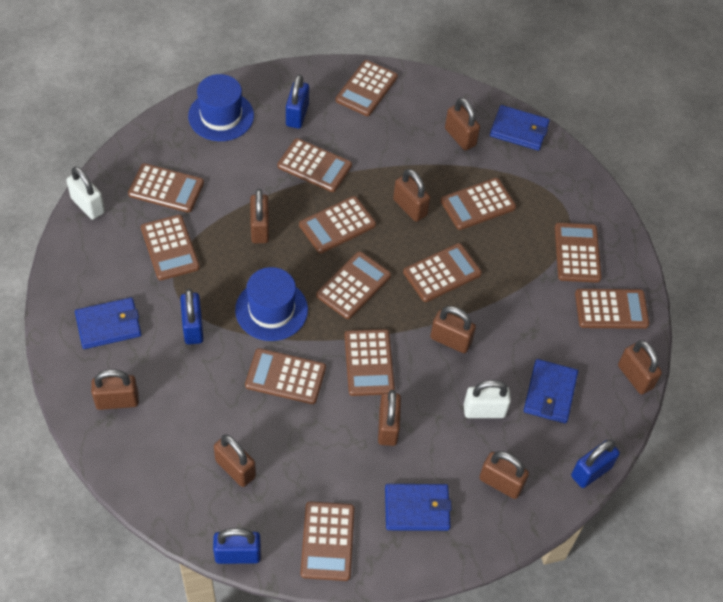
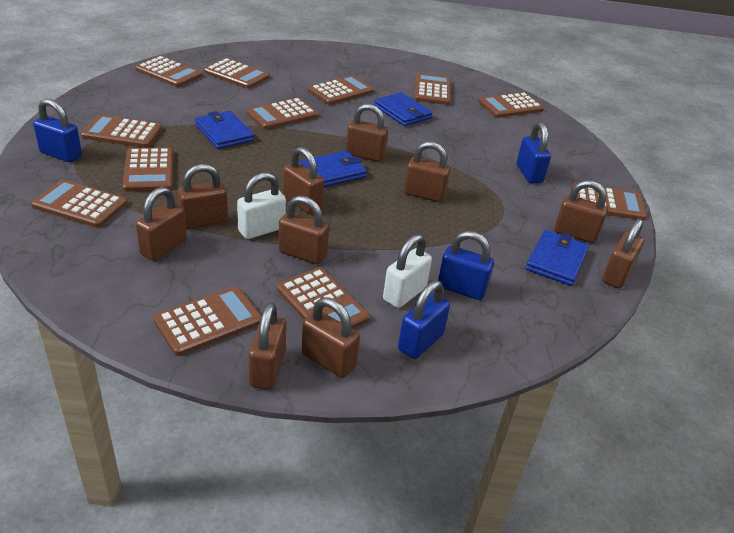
blue hat: 2 -> 0
brown calculator: 13 -> 12
brown padlock: 9 -> 10

